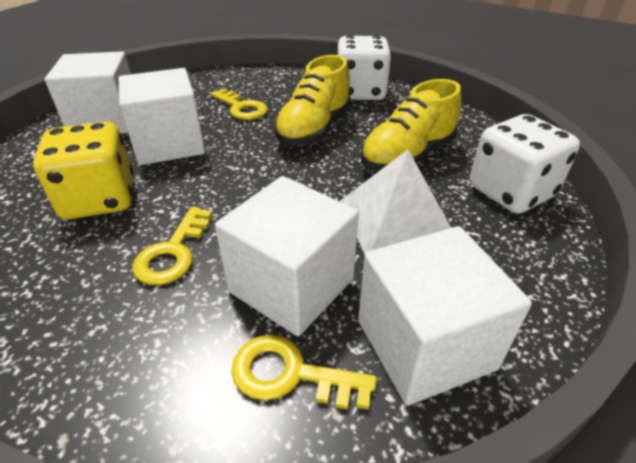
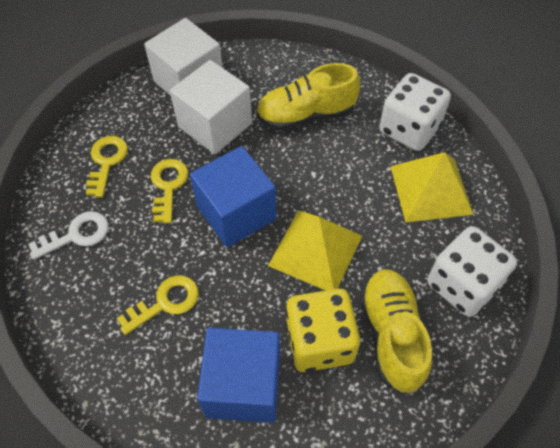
blue cube: 0 -> 2
white cube: 4 -> 2
white key: 0 -> 1
white pyramid: 1 -> 0
yellow pyramid: 0 -> 2

